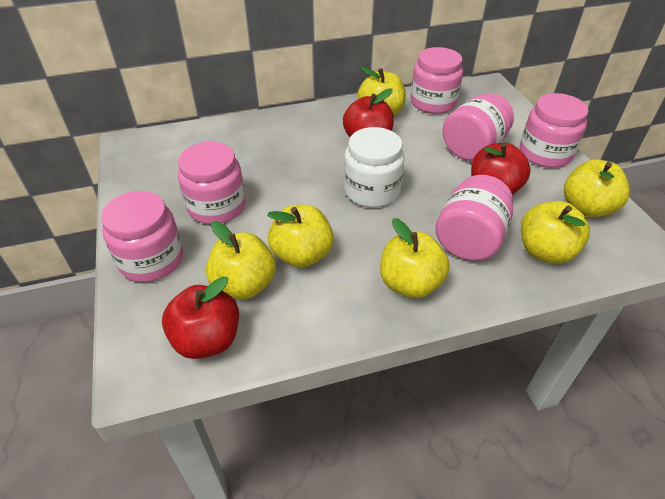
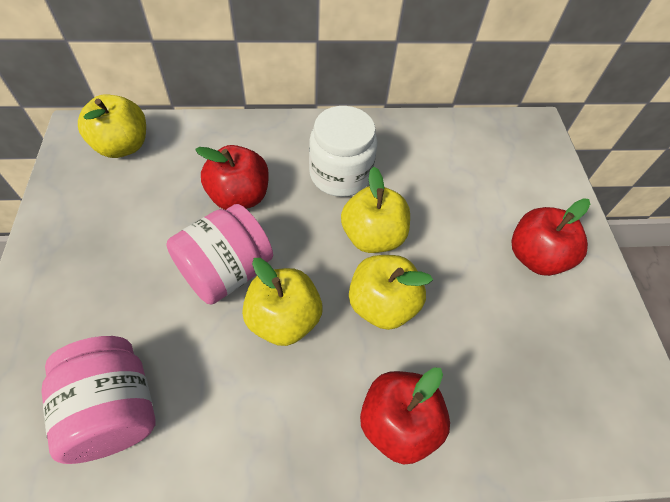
pink jar: 6 -> 2
yellow apple: 6 -> 4

